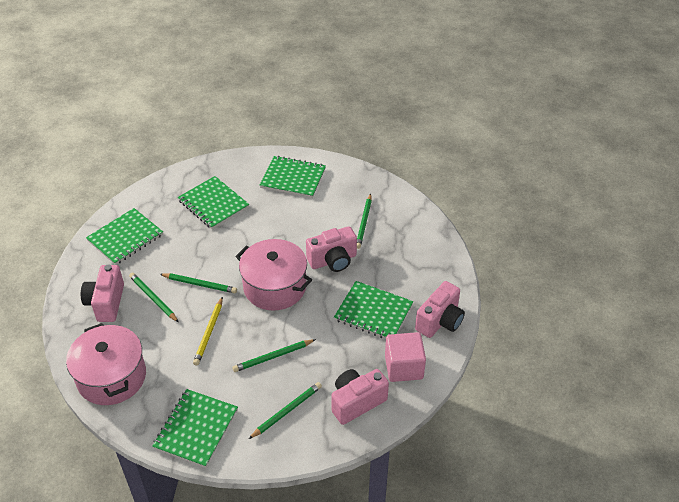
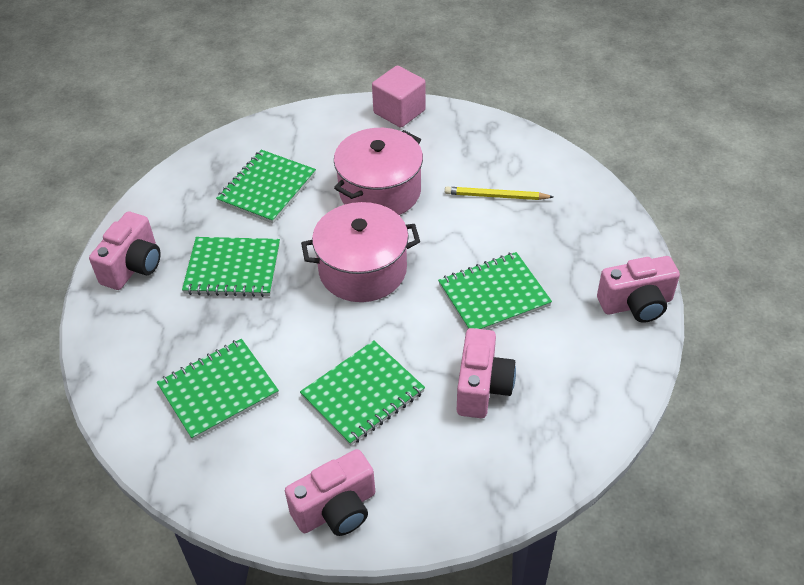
green pencil: 5 -> 0

